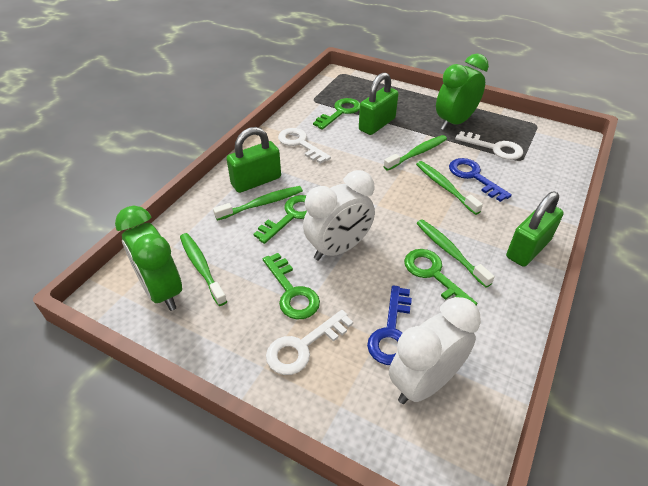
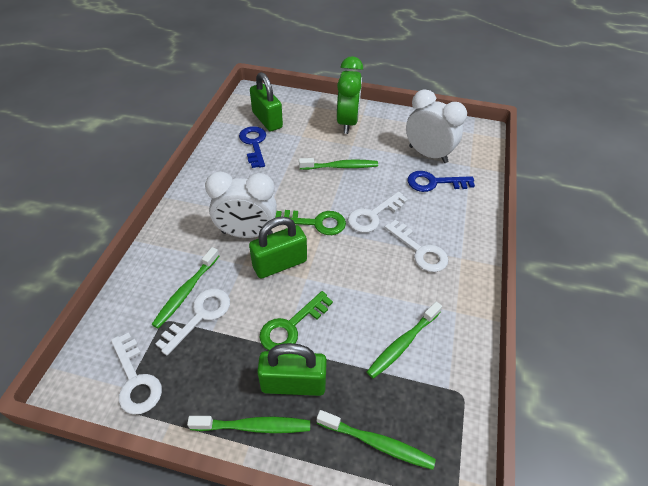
green clock: 2 -> 1
green key: 4 -> 2
white key: 3 -> 4

